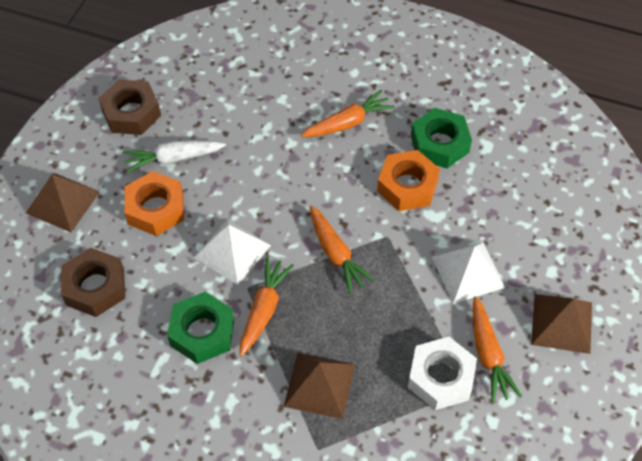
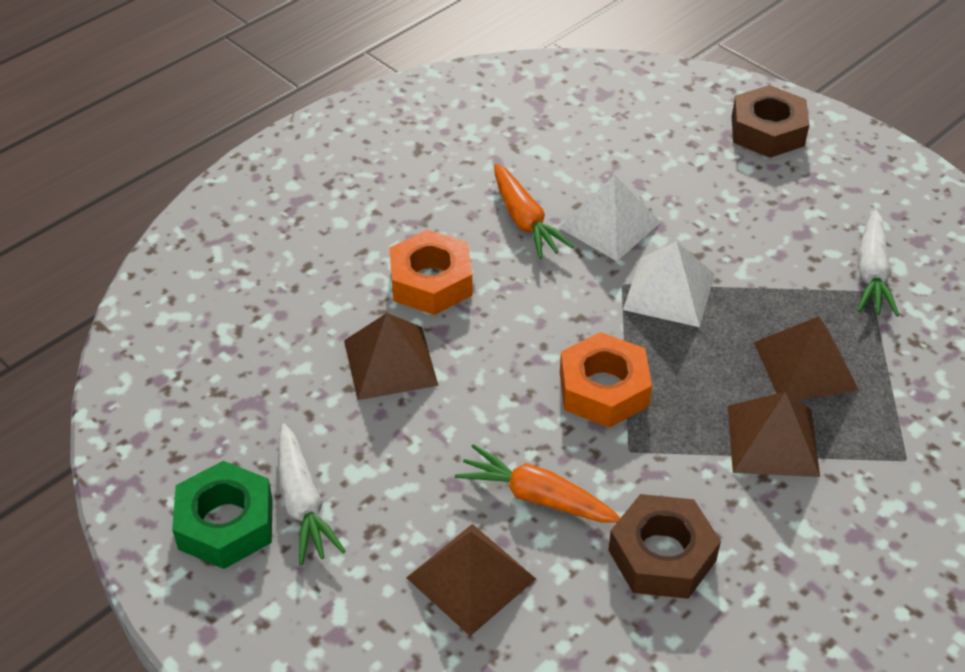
brown pyramid: 3 -> 4
green nut: 2 -> 1
orange carrot: 4 -> 2
white carrot: 1 -> 2
white nut: 1 -> 0

